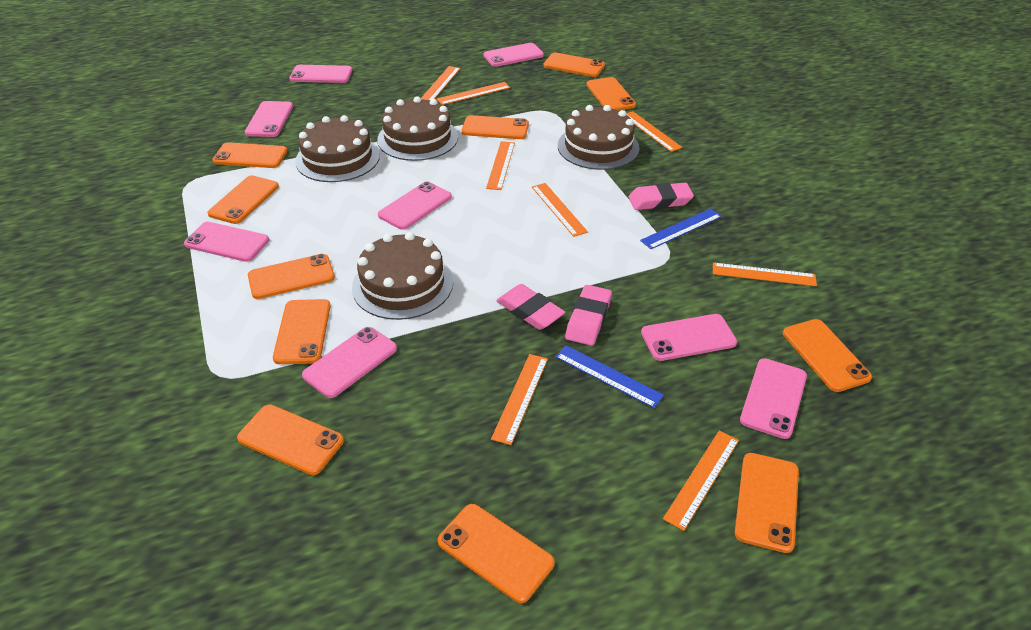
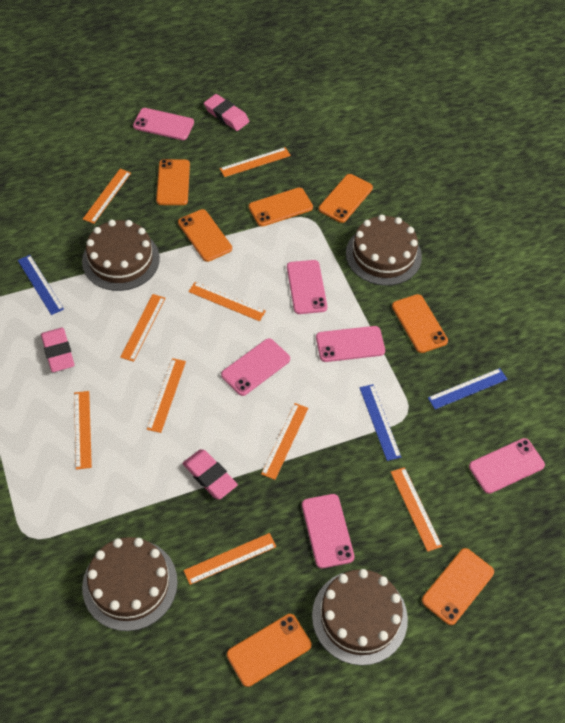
blue ruler: 2 -> 3
orange phone: 11 -> 7
orange ruler: 8 -> 9
pink phone: 8 -> 6

